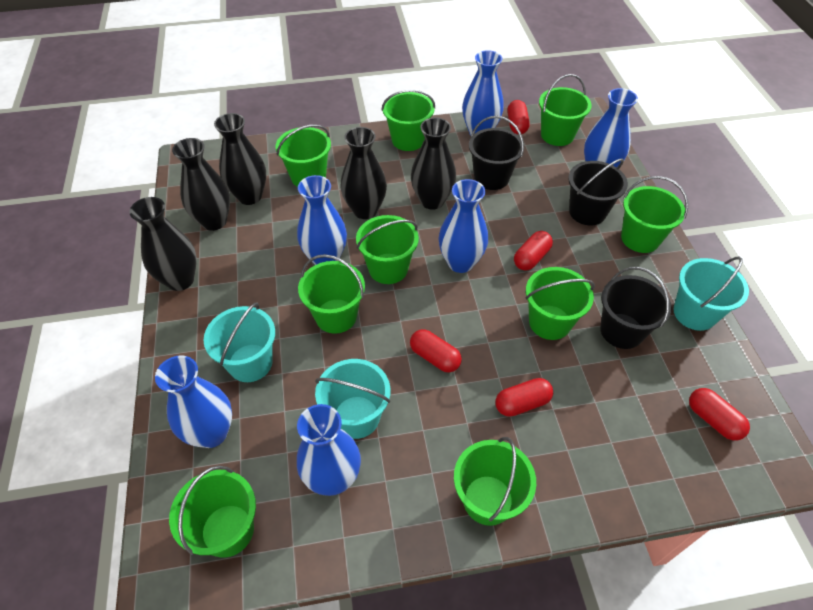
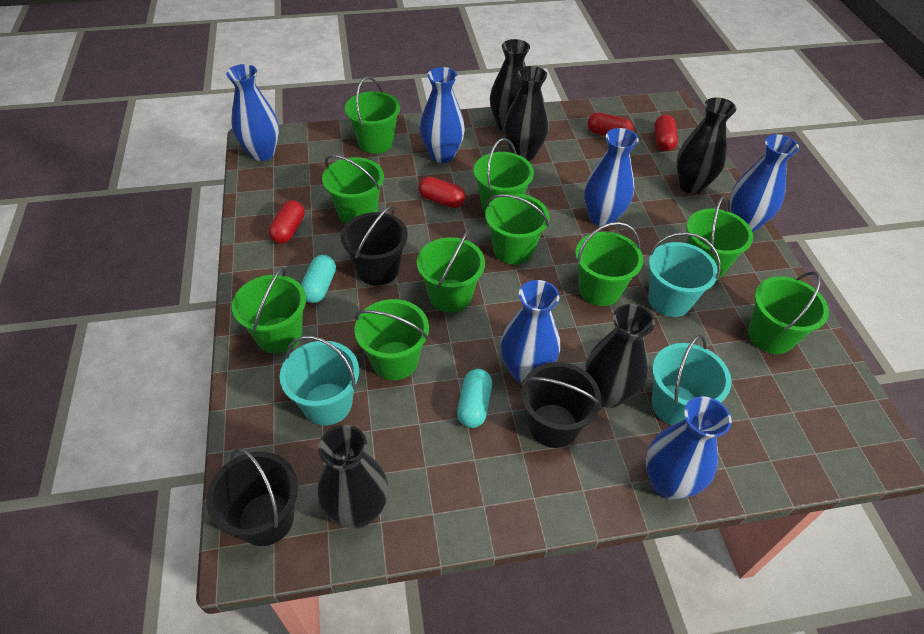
green bucket: 9 -> 10
red capsule: 5 -> 4
turquoise capsule: 0 -> 2

